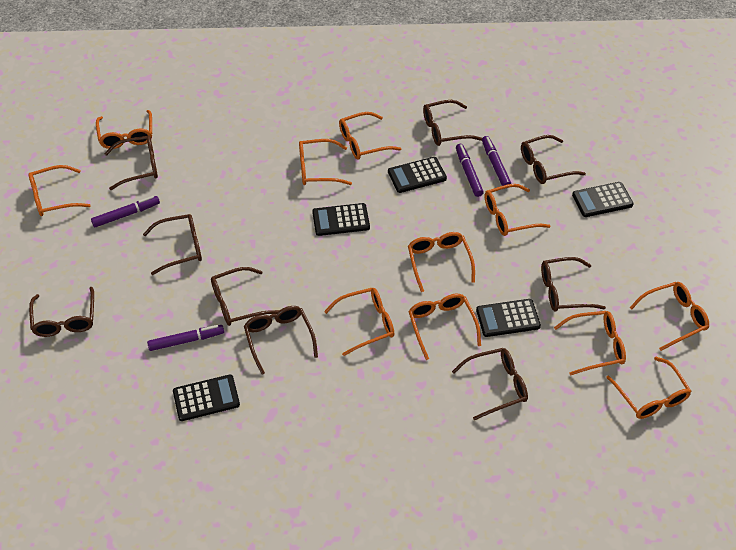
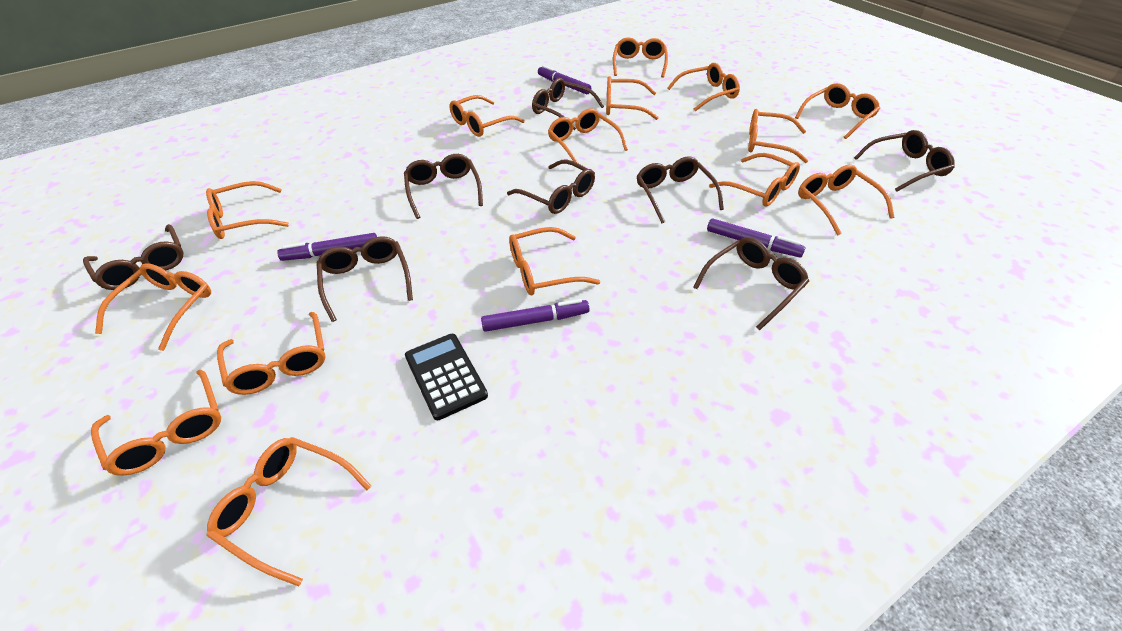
black calculator: 5 -> 1
brown glasses: 9 -> 8
orange glasses: 11 -> 15

